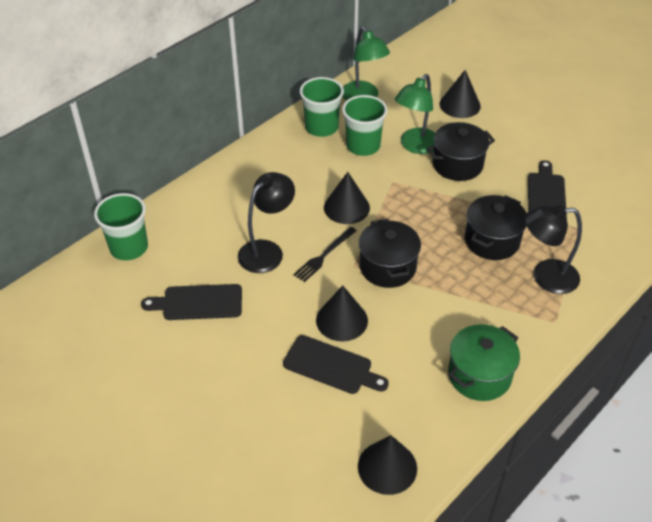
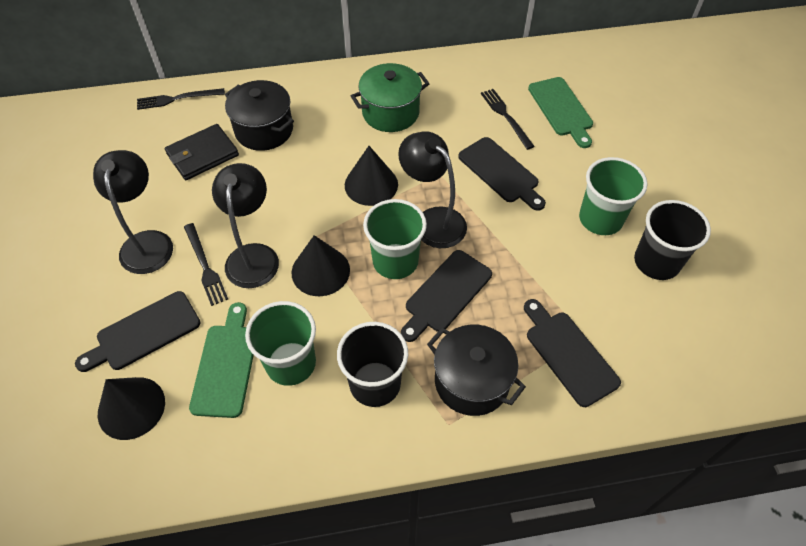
black cone: 4 -> 3
black cup: 0 -> 2
black cutting board: 3 -> 4
black fork: 1 -> 3
black lamp: 2 -> 3
black pot: 3 -> 2
black wallet: 0 -> 1
green cutting board: 0 -> 2
green lamp: 2 -> 0

